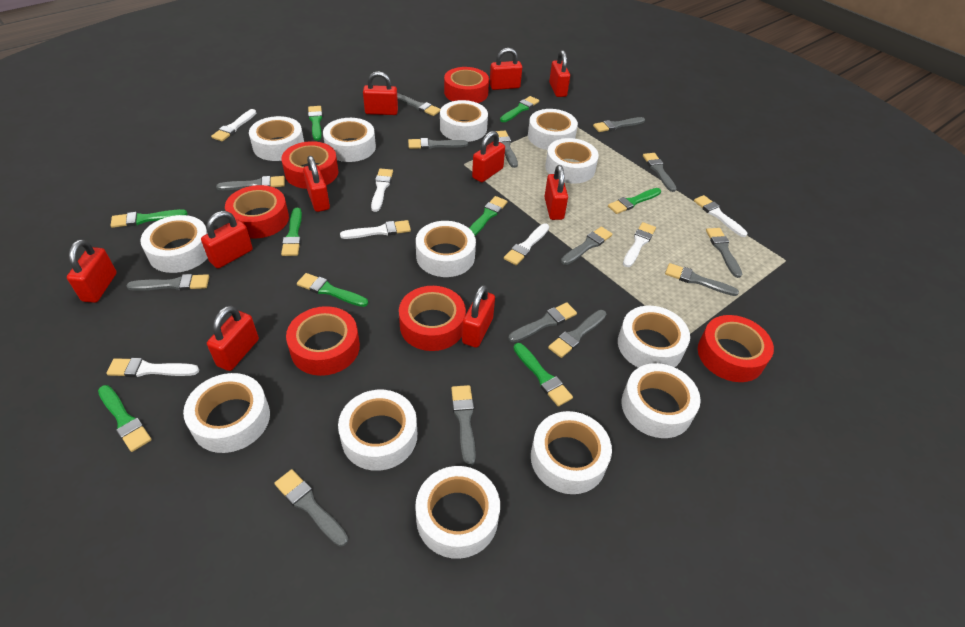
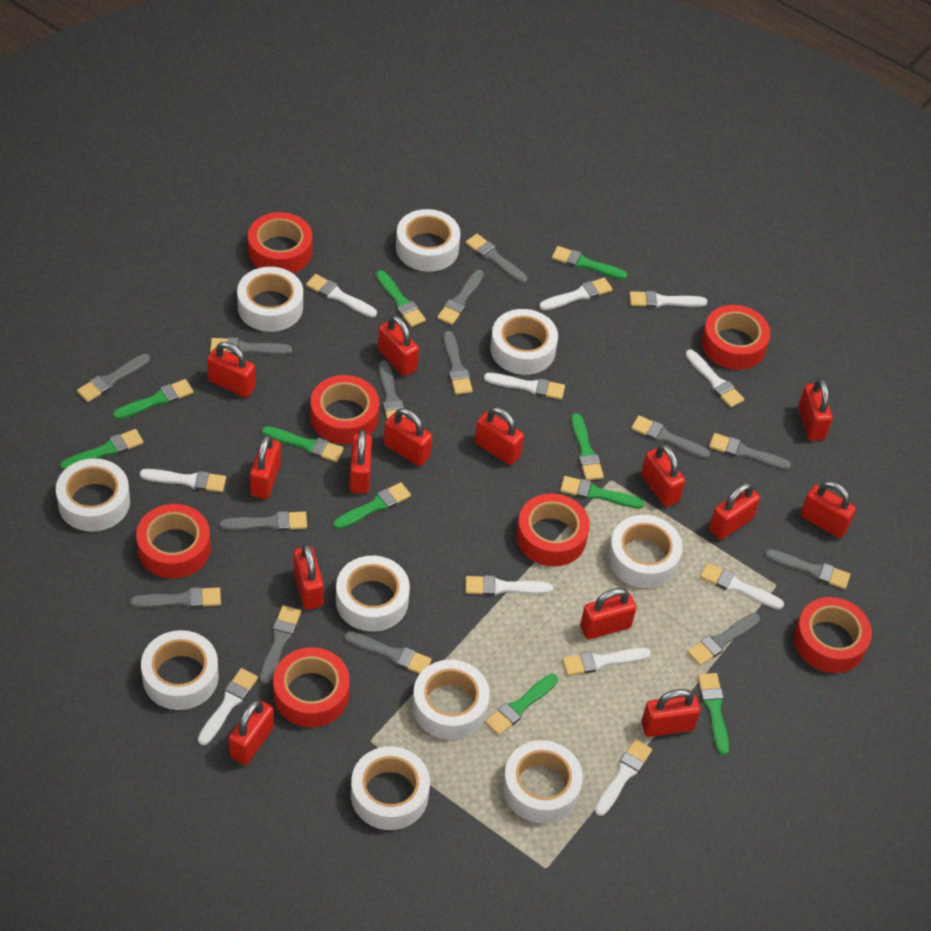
green brush: 9 -> 10
red padlock: 10 -> 14
red tape: 6 -> 7
white brush: 7 -> 11
white tape: 13 -> 10

